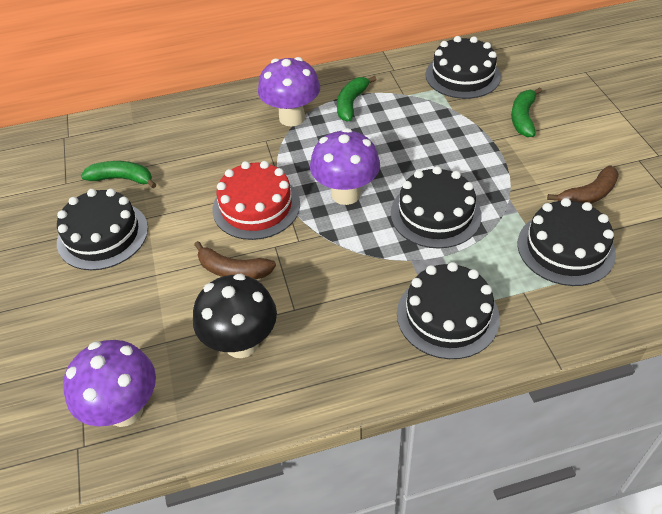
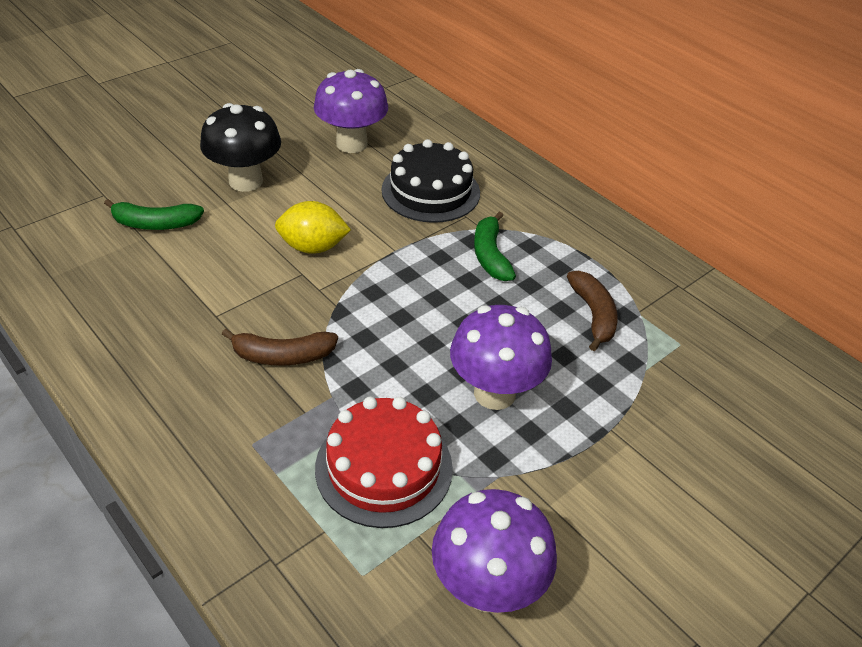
black cake: 5 -> 1
green banana: 3 -> 2
yellow lemon: 0 -> 1

